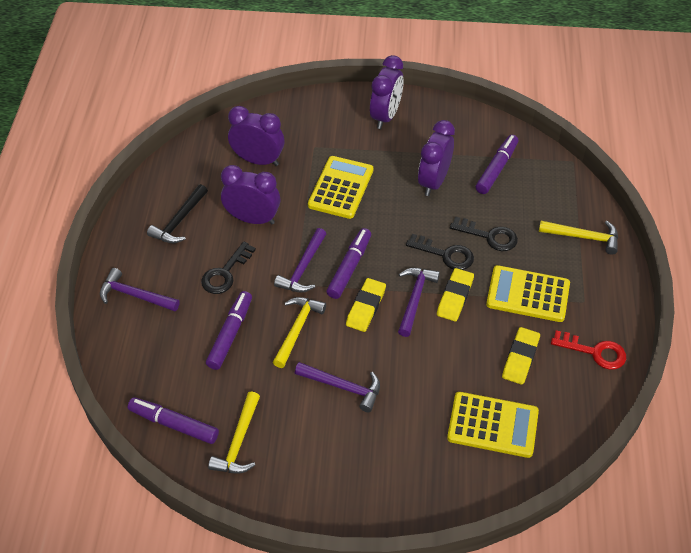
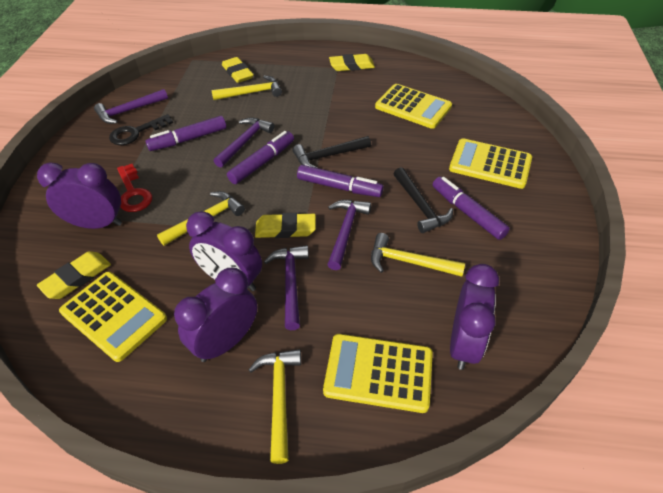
black hammer: 1 -> 2
black key: 3 -> 1
yellow calculator: 3 -> 4
yellow eraser: 3 -> 4
yellow hammer: 3 -> 4

